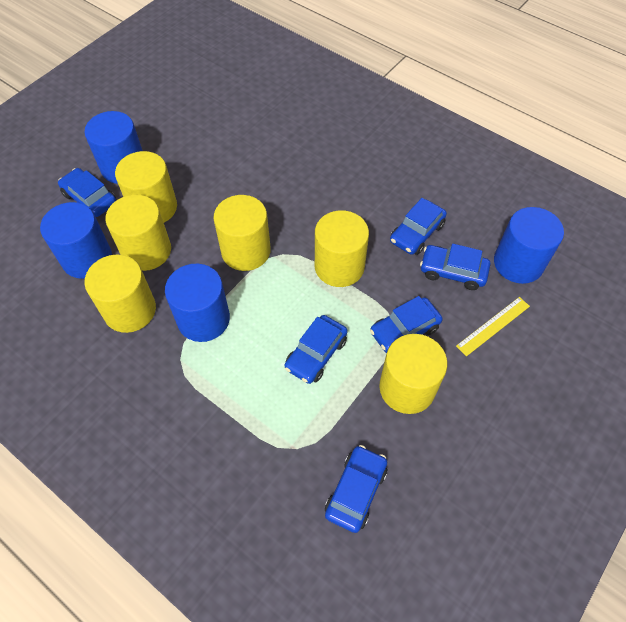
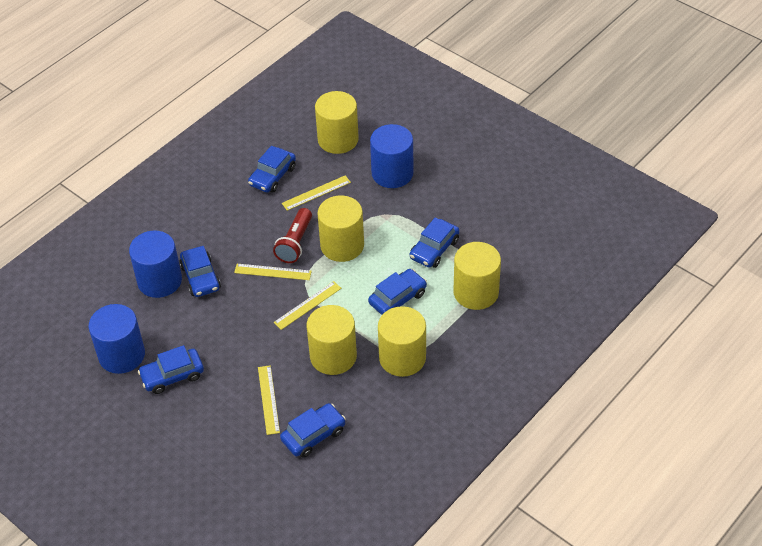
blue cylinder: 4 -> 3
red flashlight: 0 -> 1
yellow cylinder: 6 -> 5
yellow ruler: 1 -> 4

